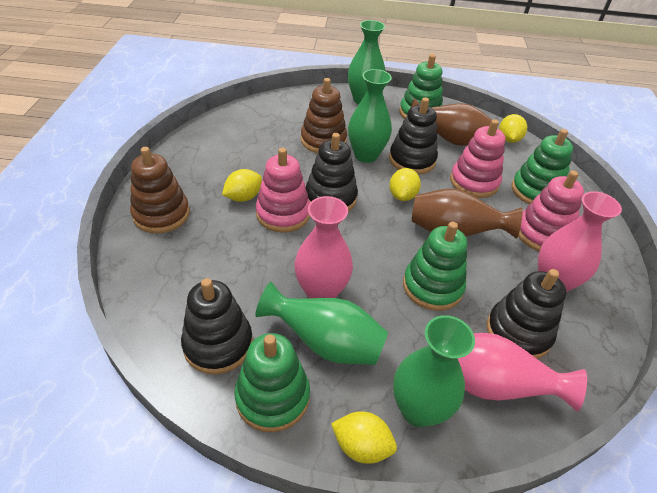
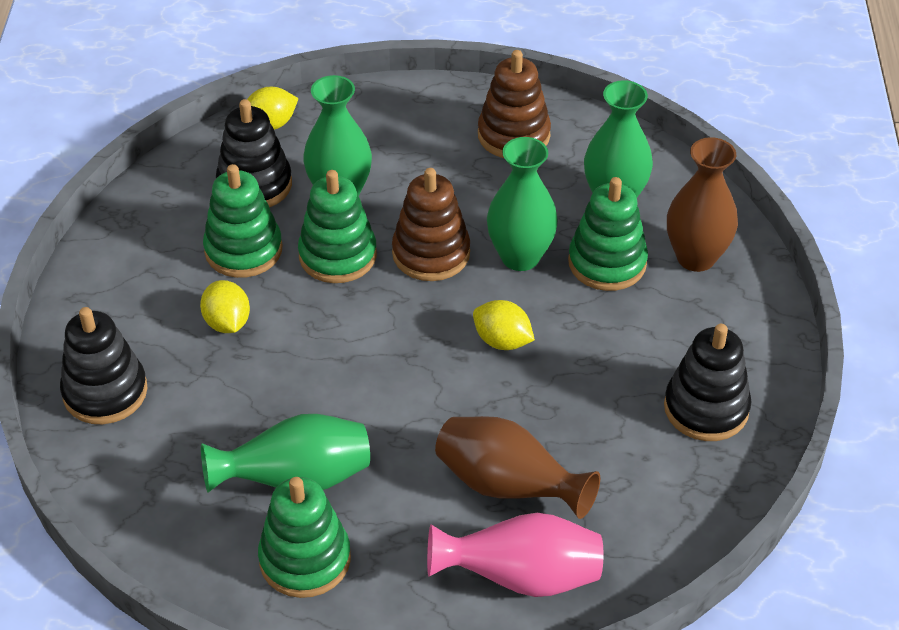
black stacking toy: 4 -> 3
pink stacking toy: 3 -> 0
pink vase: 3 -> 1
yellow lemon: 4 -> 3

